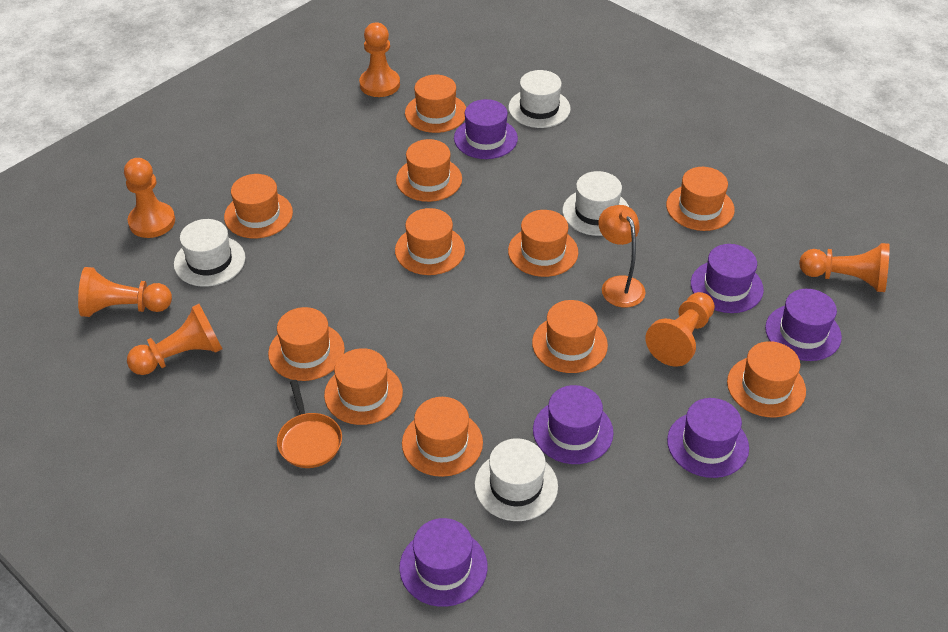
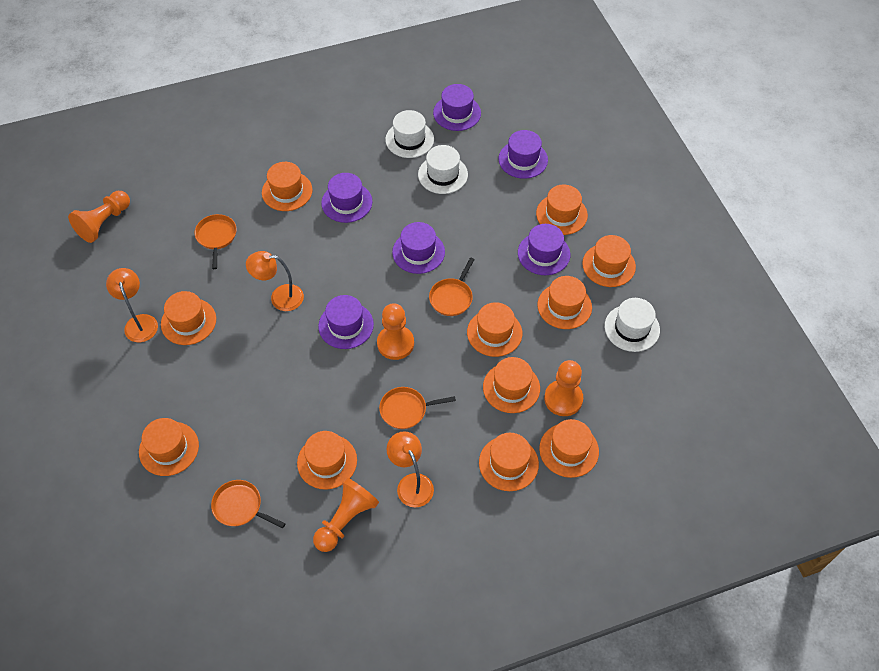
orange lamp: 1 -> 3
orange pan: 1 -> 4
orange pawn: 6 -> 4
white hat: 4 -> 3

